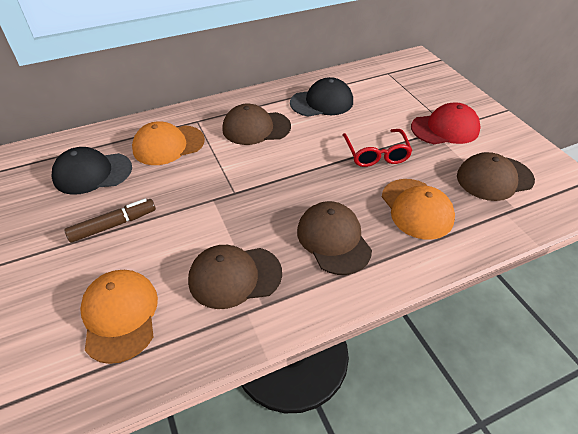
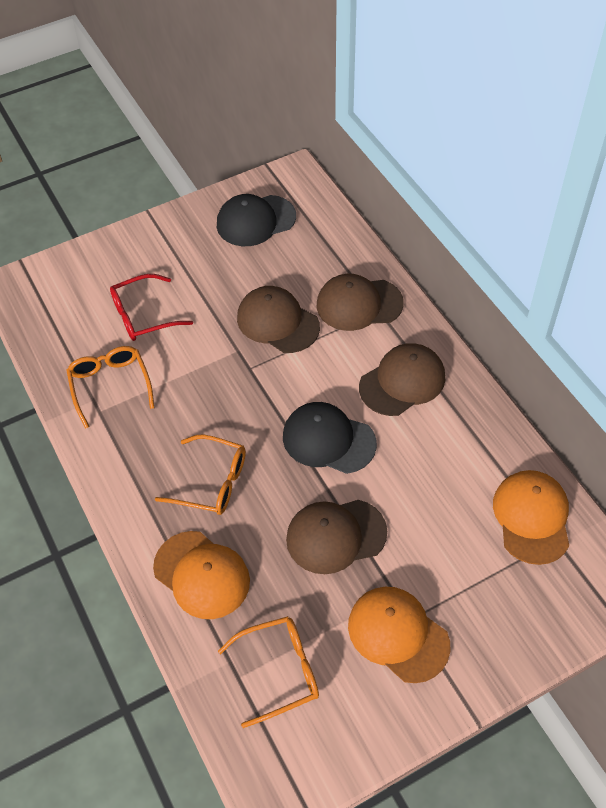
brown marker: 1 -> 0
orange glasses: 0 -> 3
red cap: 1 -> 0

